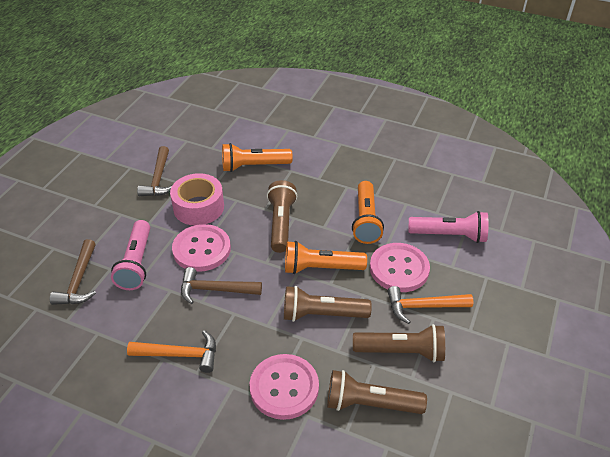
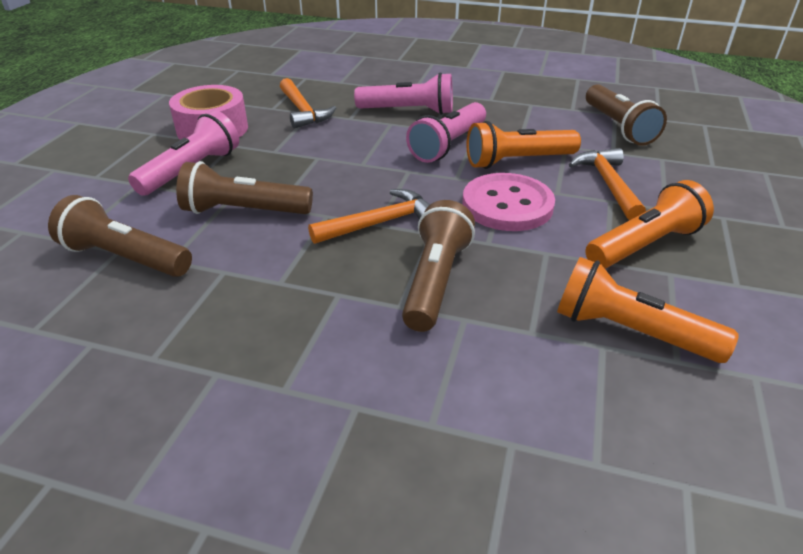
brown hammer: 3 -> 0
orange hammer: 2 -> 3
pink button: 3 -> 1
pink flashlight: 2 -> 3

